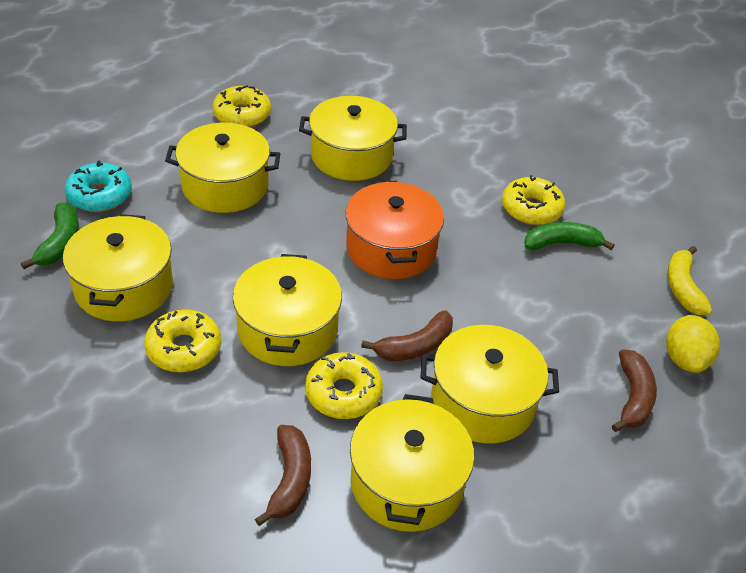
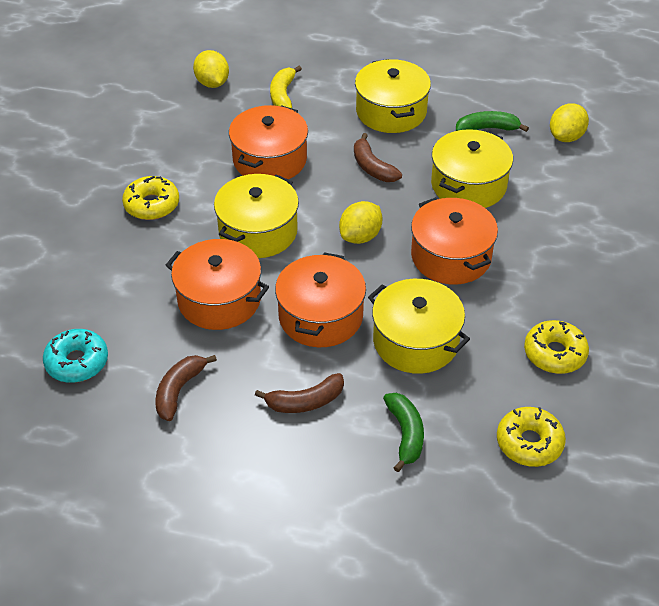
orange pot: 1 -> 4
yellow donut: 4 -> 3
yellow lemon: 1 -> 3
yellow pot: 6 -> 4

